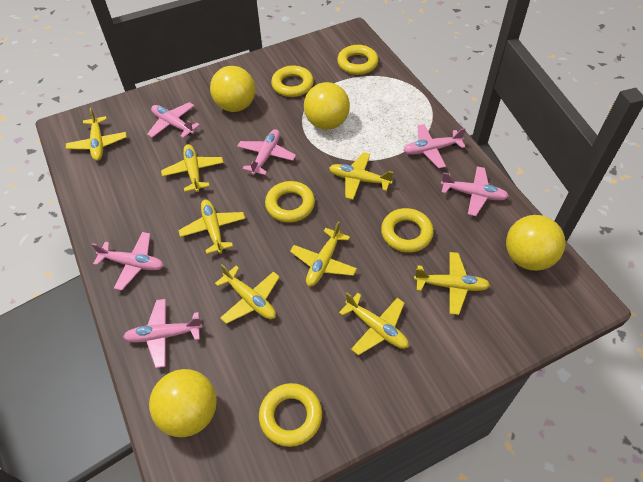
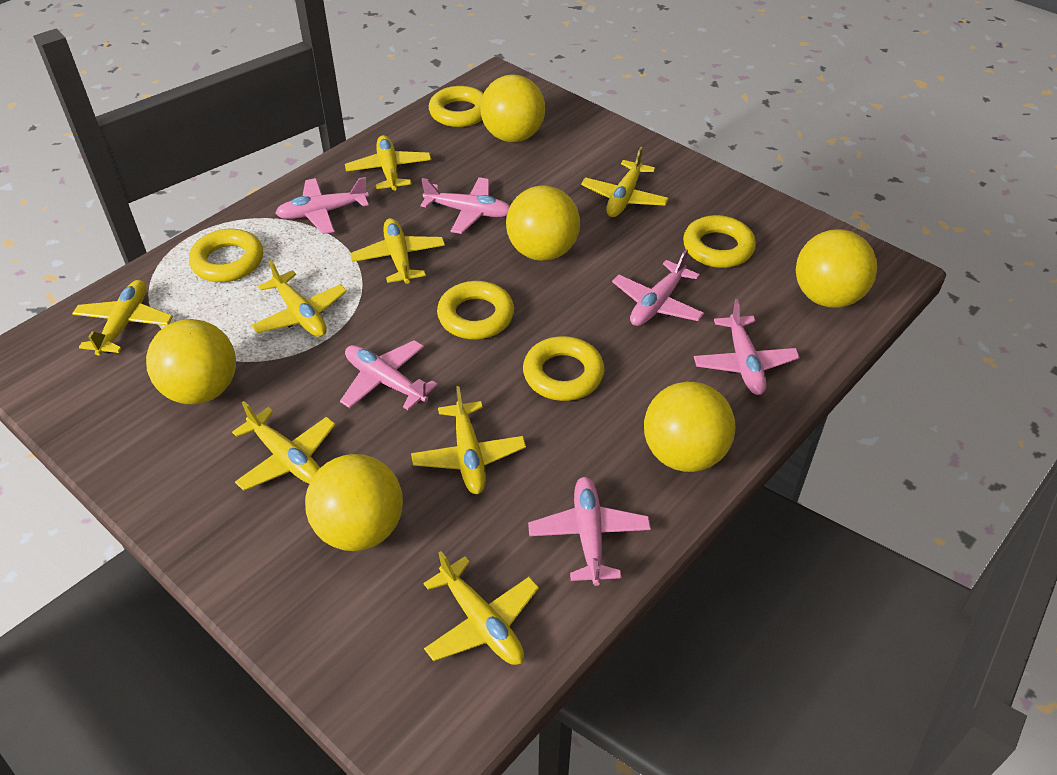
yellow ball: 4 -> 6

